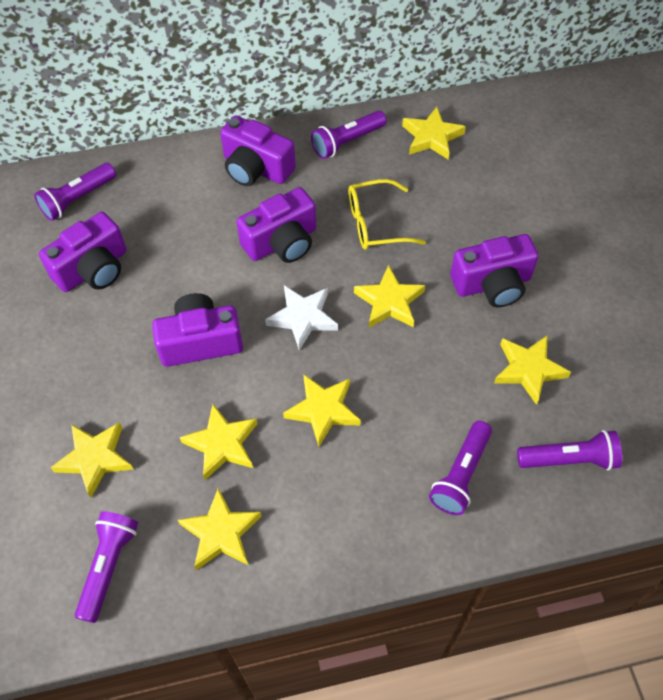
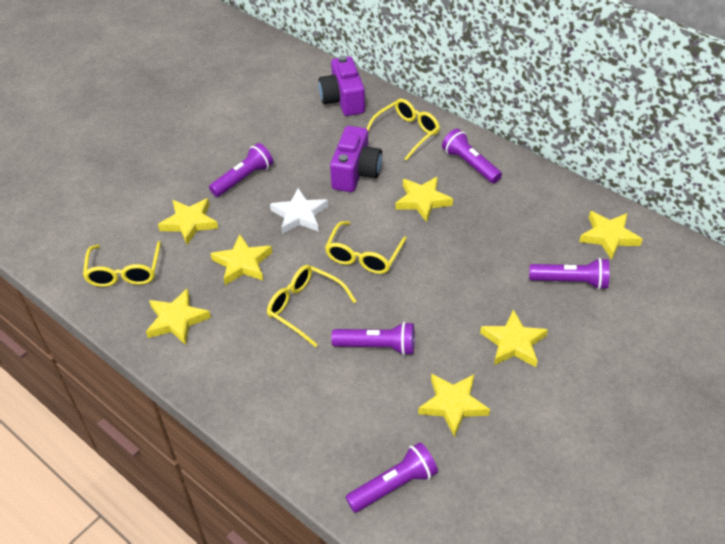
purple camera: 5 -> 2
yellow glasses: 1 -> 4

